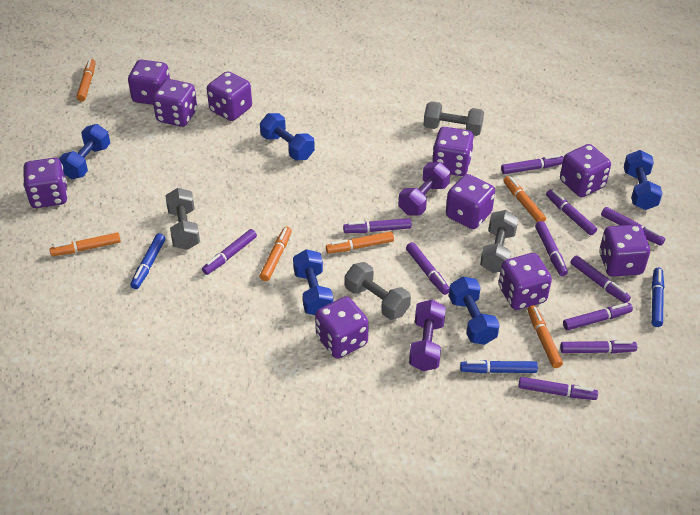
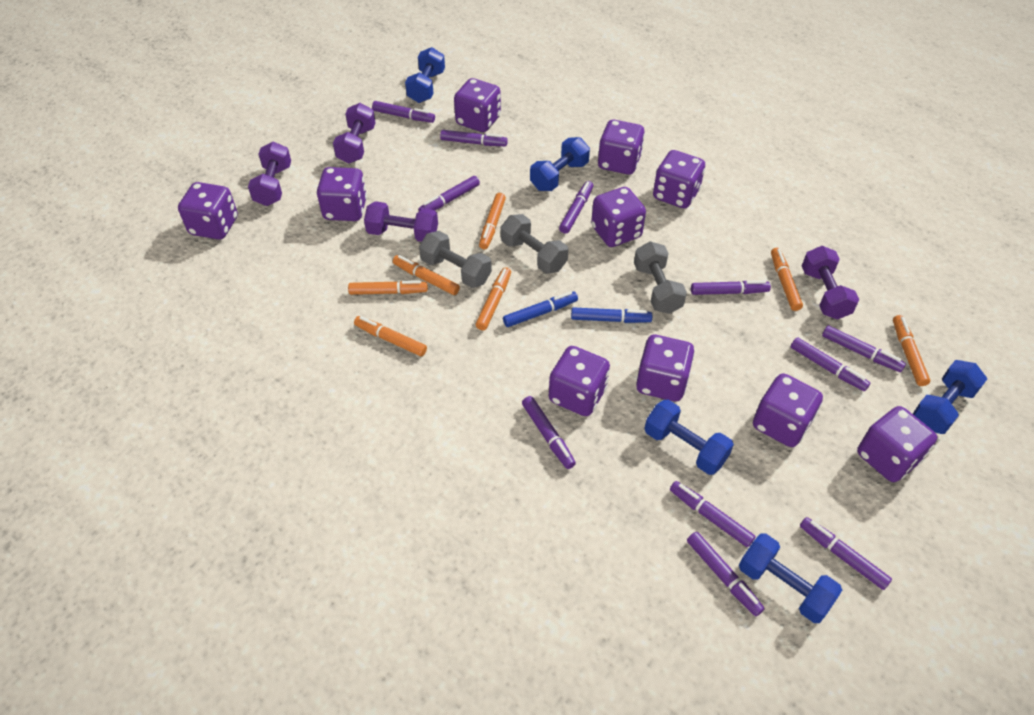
blue marker: 3 -> 2
grey dumbbell: 4 -> 3
orange marker: 6 -> 7
purple dumbbell: 2 -> 4

